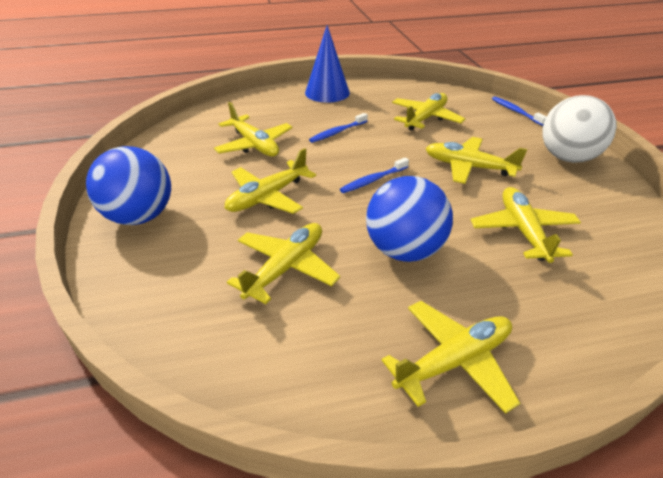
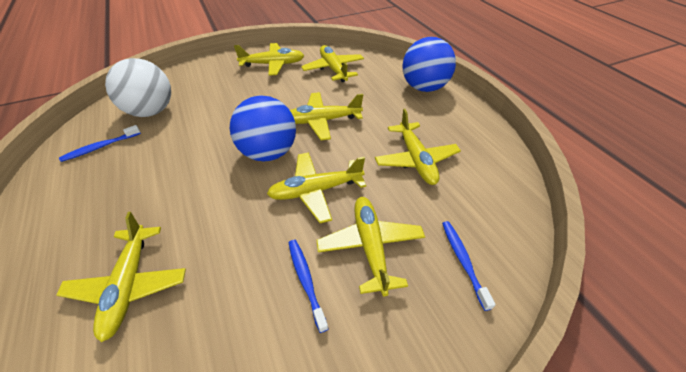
blue cone: 1 -> 0

